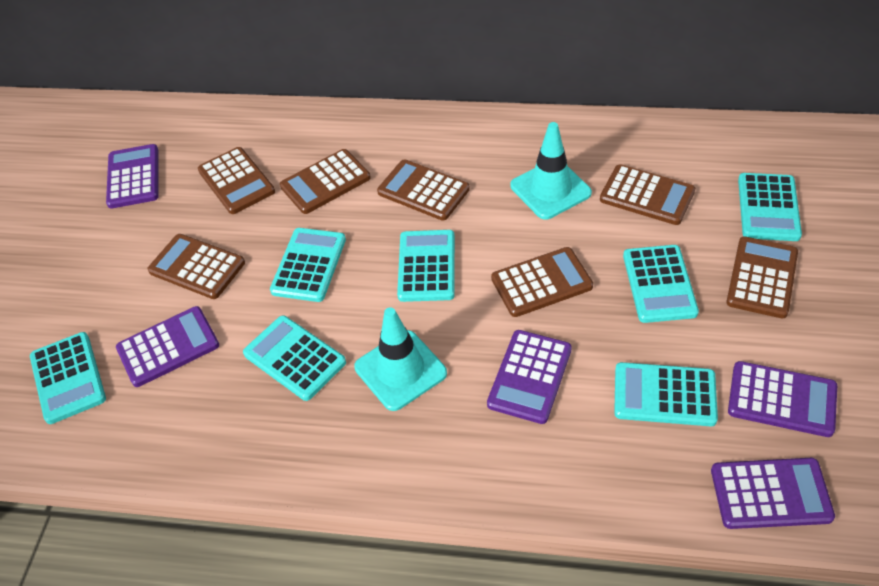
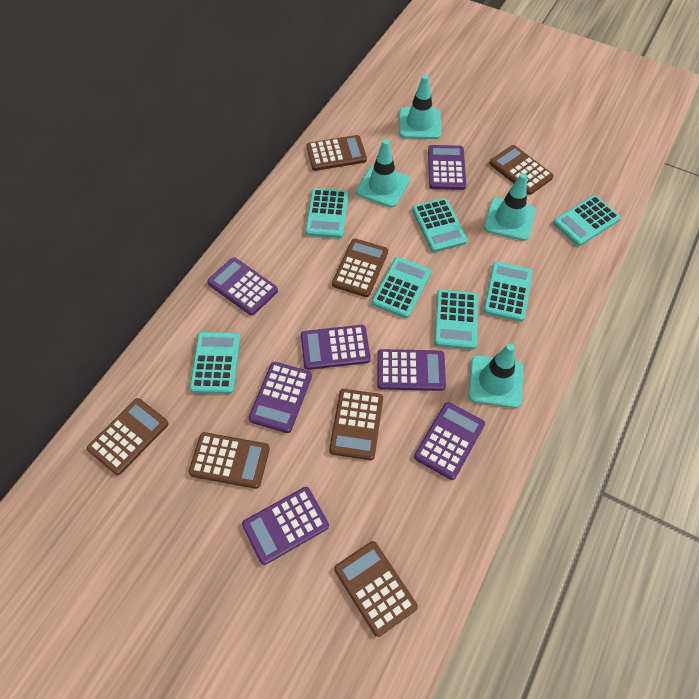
purple calculator: 5 -> 7
turquoise traffic cone: 2 -> 4

